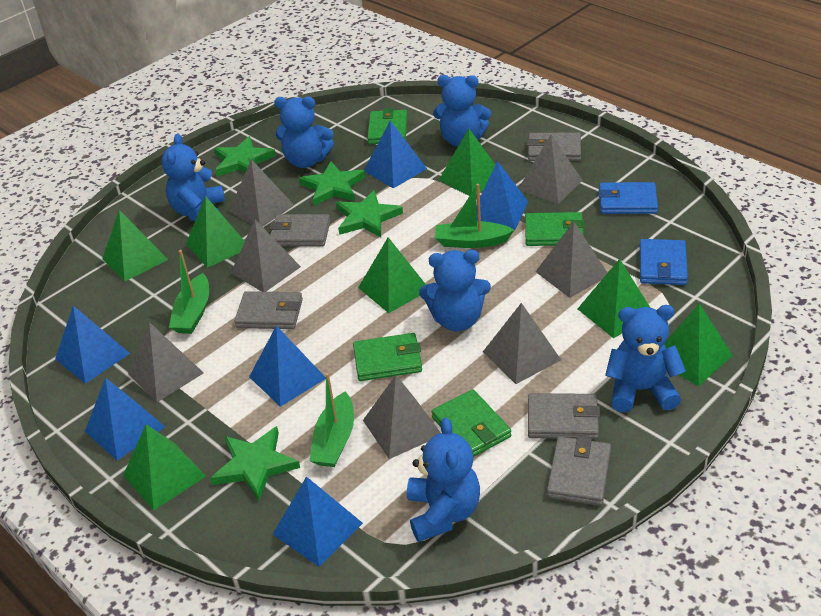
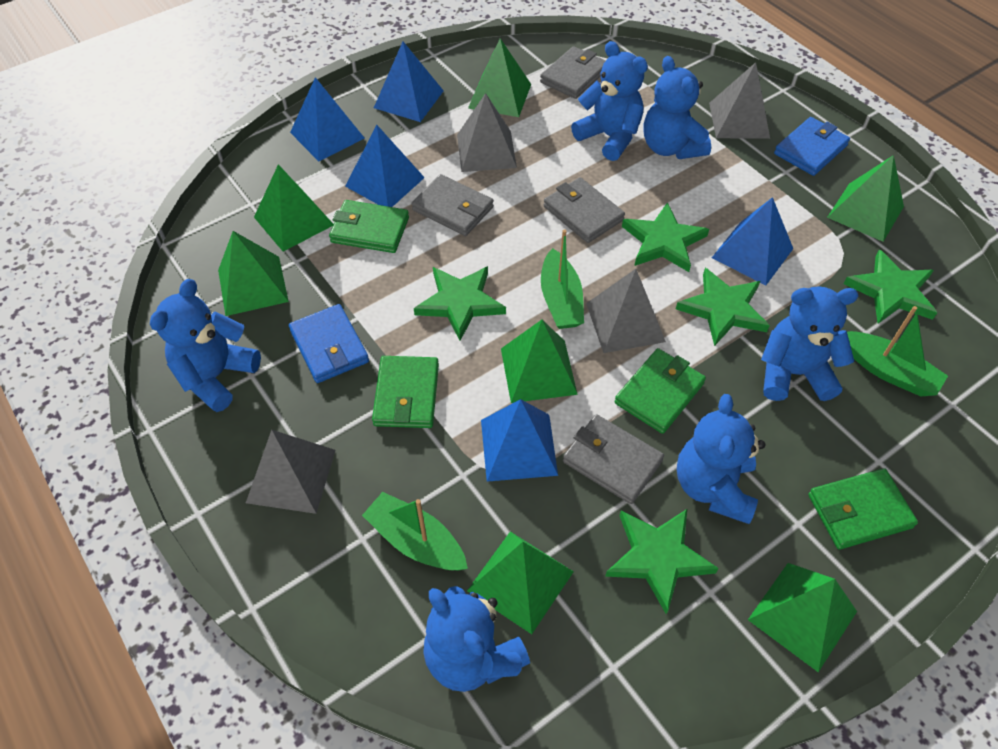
blue pyramid: 6 -> 5
green star: 4 -> 5
grey pyramid: 7 -> 4
grey wallet: 5 -> 4

